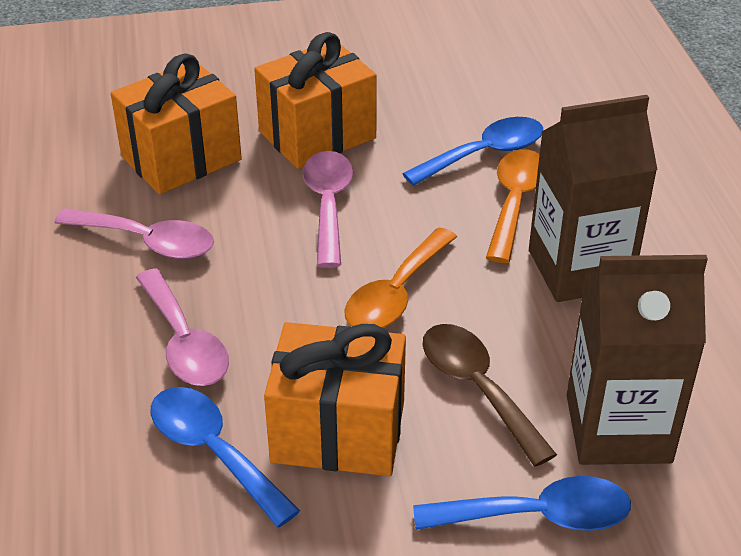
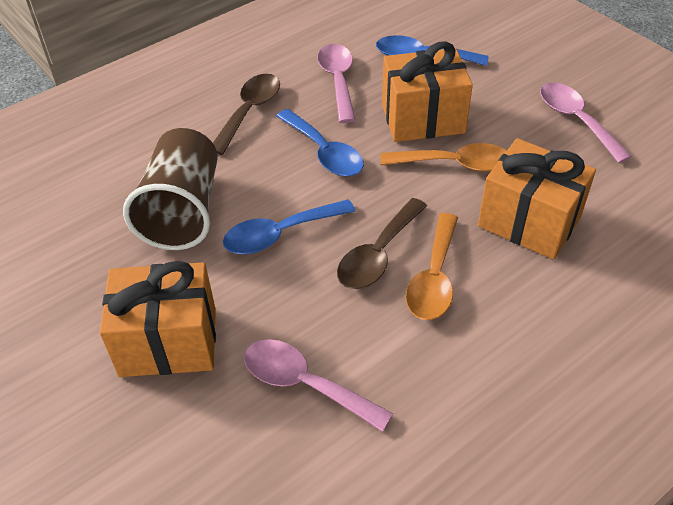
brown carton: 2 -> 0
brown cup: 0 -> 1
brown spoon: 1 -> 2

